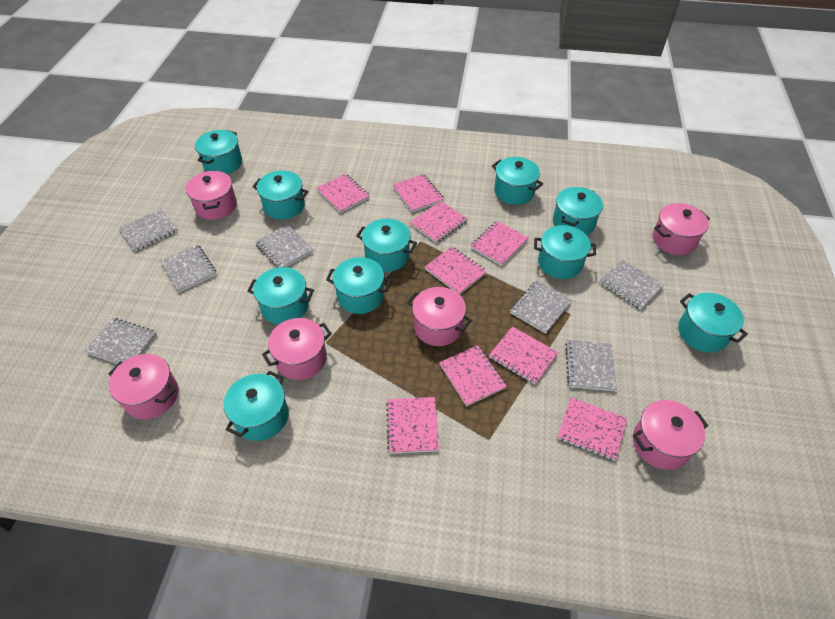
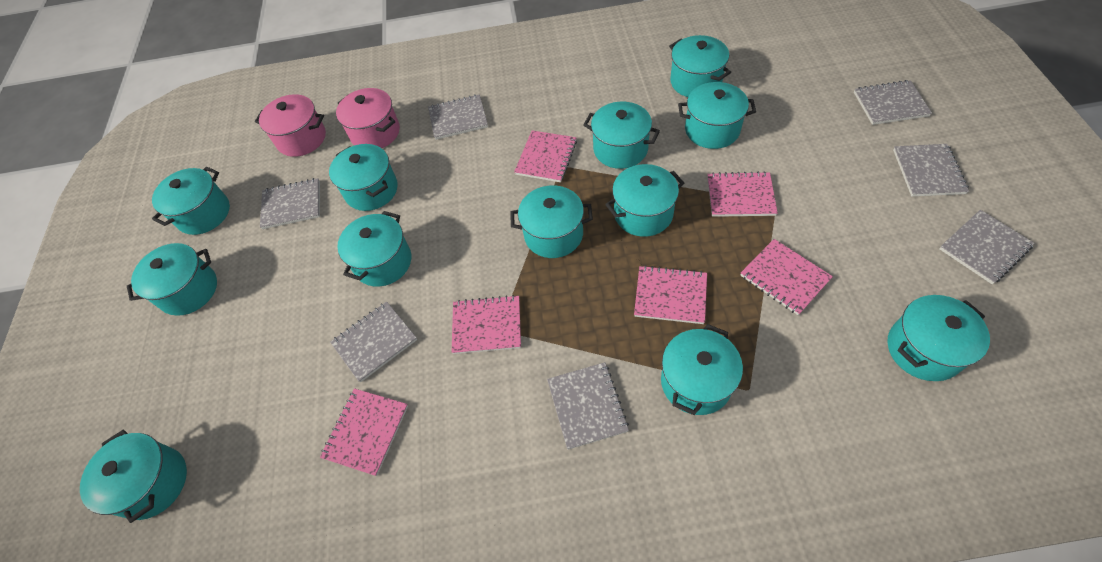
pink notebook: 9 -> 6
pink pot: 6 -> 2
turquoise pot: 10 -> 12

